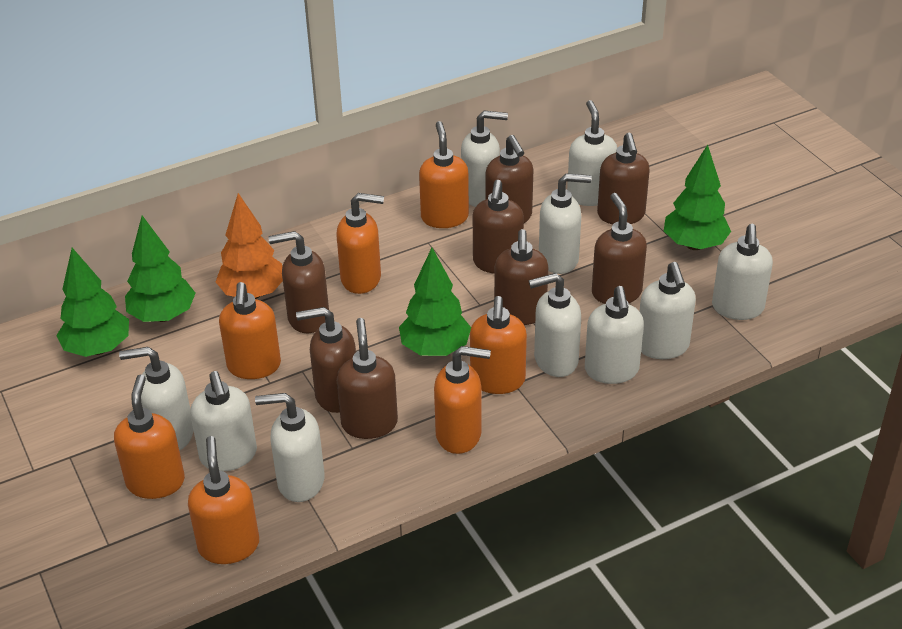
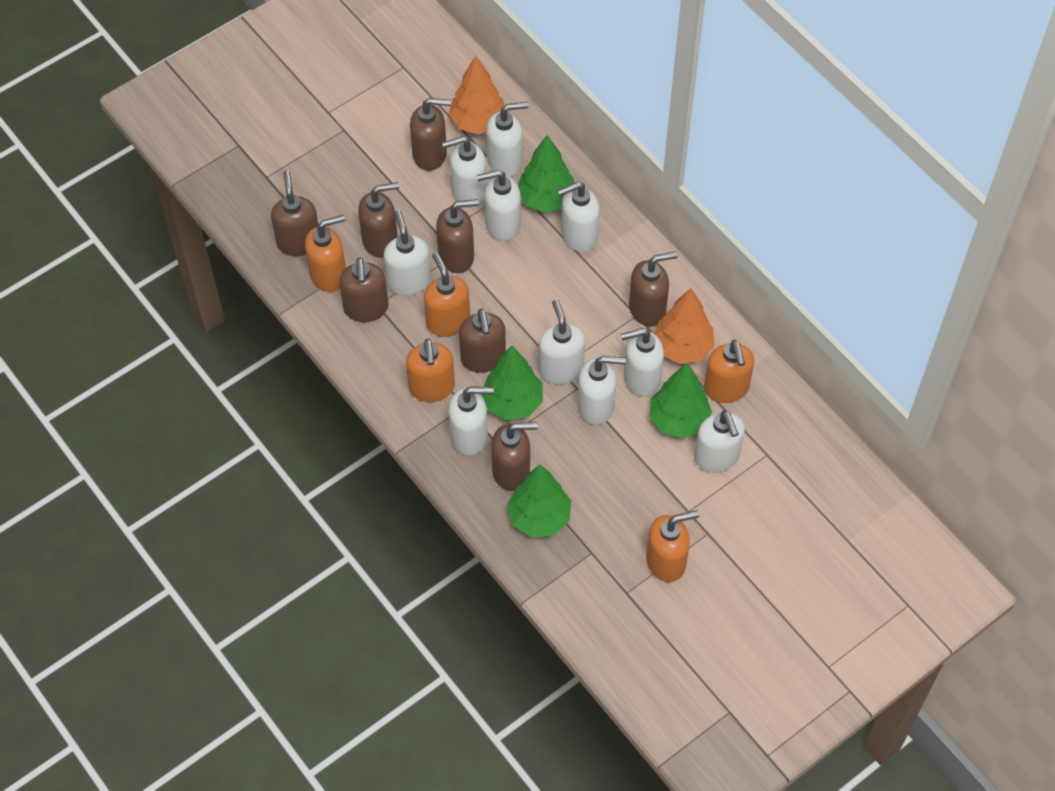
orange soap dispenser: 7 -> 5
orange tree: 1 -> 2

